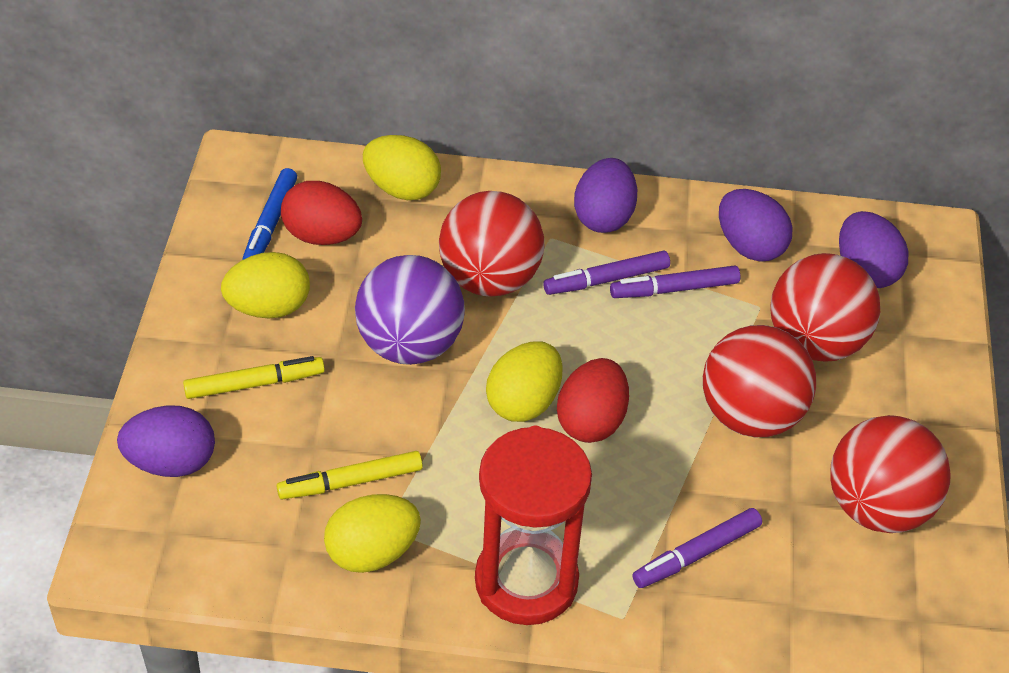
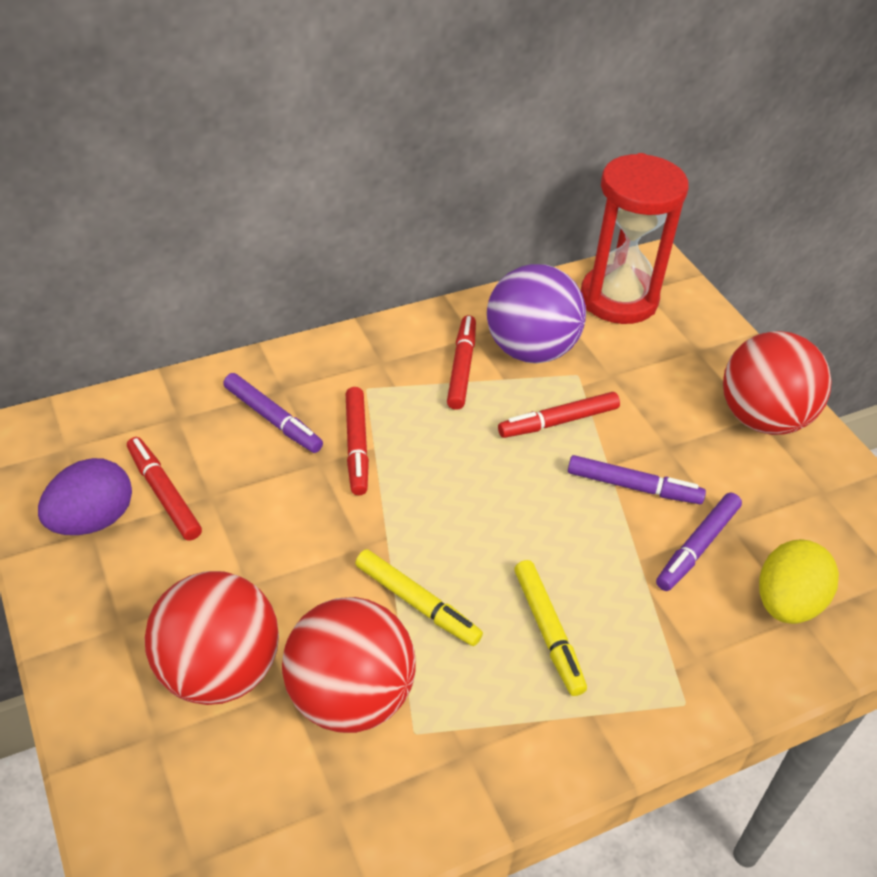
blue marker: 1 -> 0
purple egg: 4 -> 1
red ball: 4 -> 3
red egg: 2 -> 0
red marker: 0 -> 4
yellow egg: 4 -> 1

